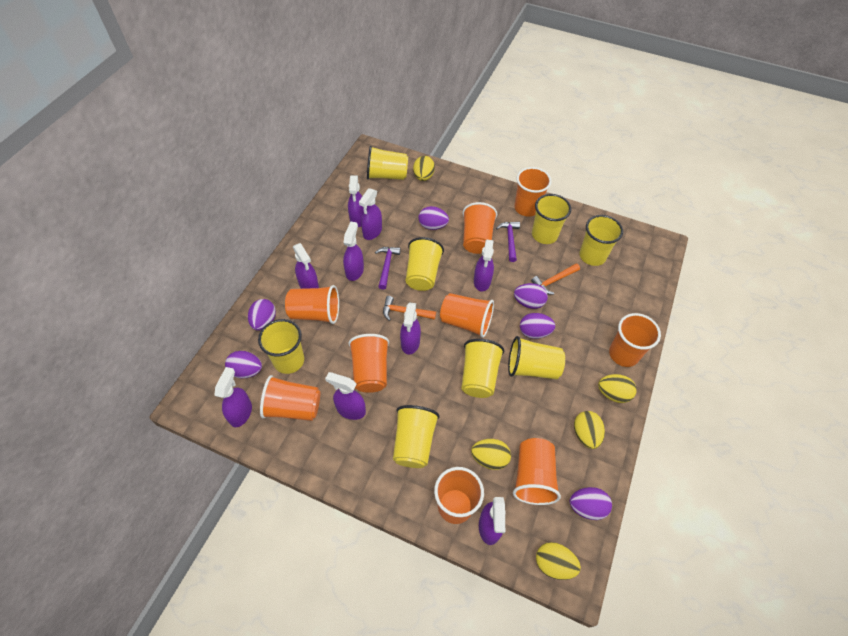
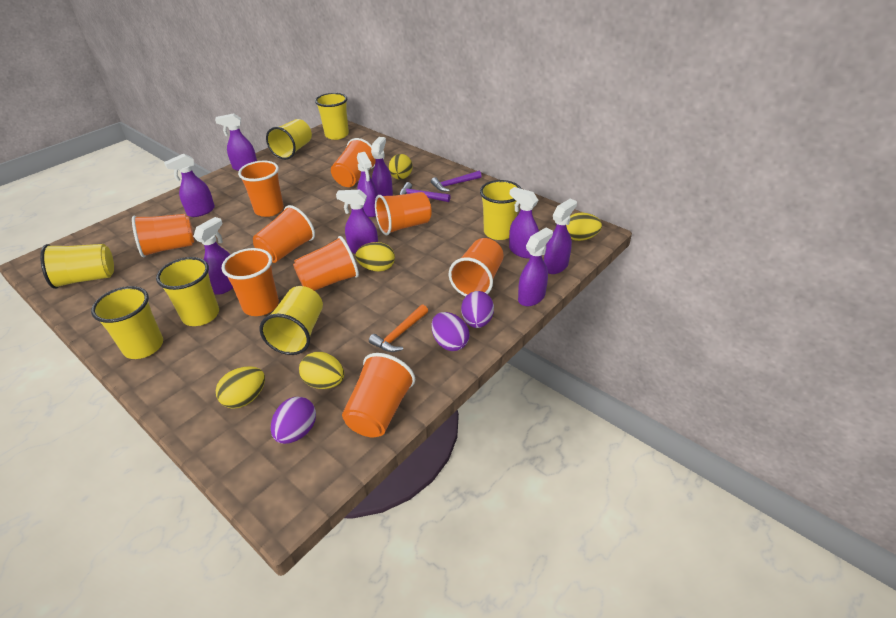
orange hammer: 2 -> 1
purple egg: 6 -> 3
yellow cup: 8 -> 7

